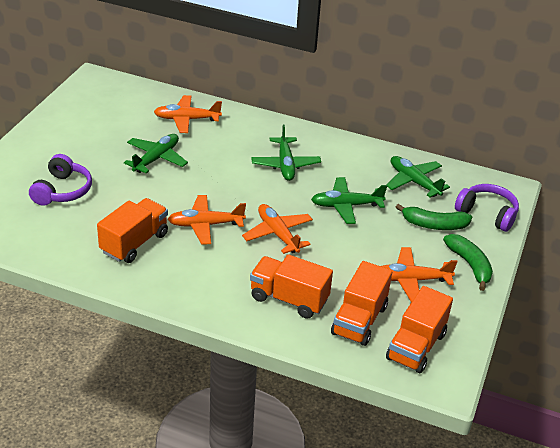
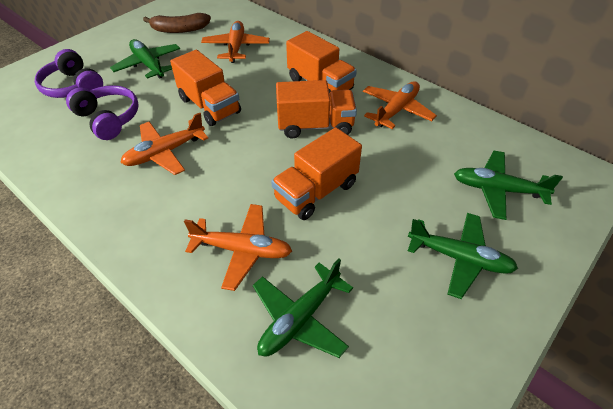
brown banana: 0 -> 1
green banana: 2 -> 0

